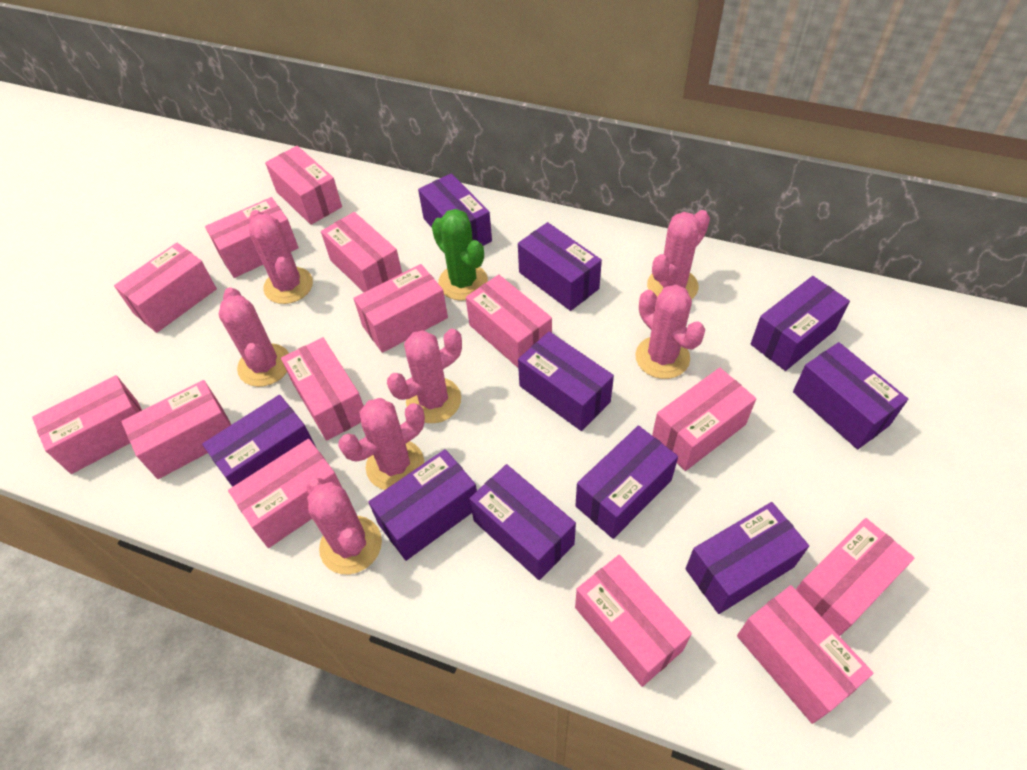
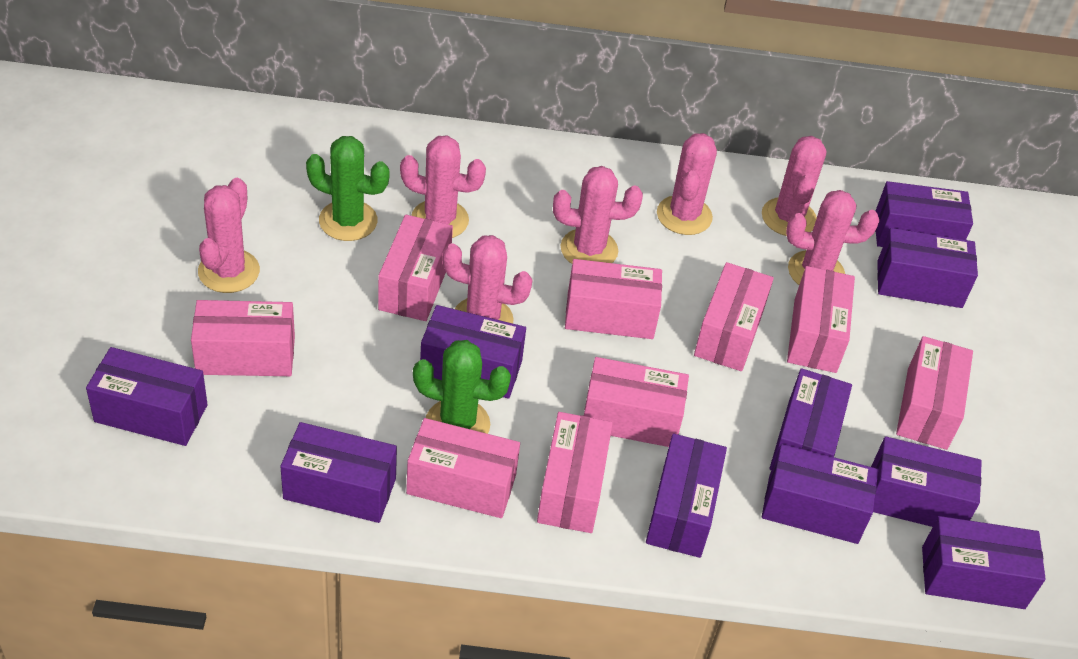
green cactus: 1 -> 2
pink box: 14 -> 9

